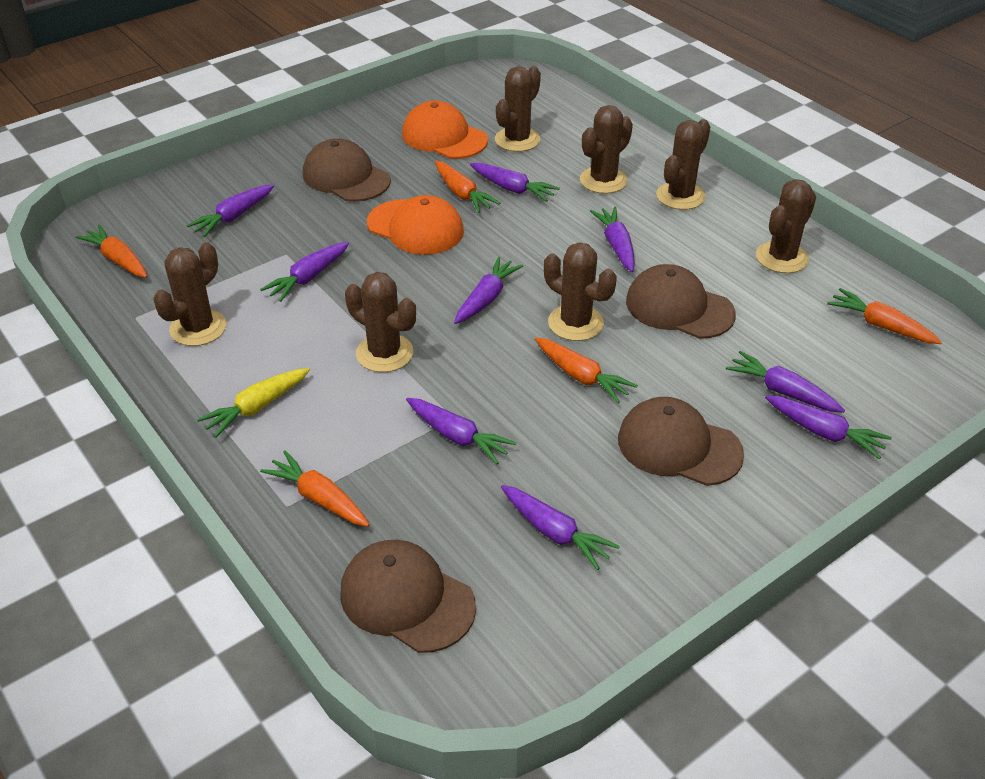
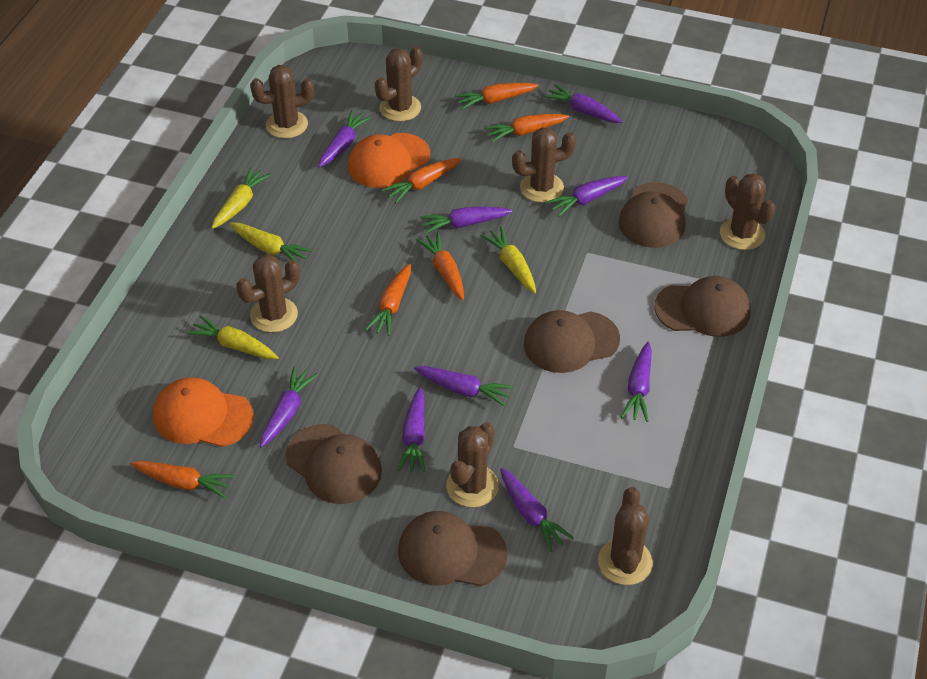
brown cap: 4 -> 5
orange carrot: 5 -> 6
yellow carrot: 1 -> 4

